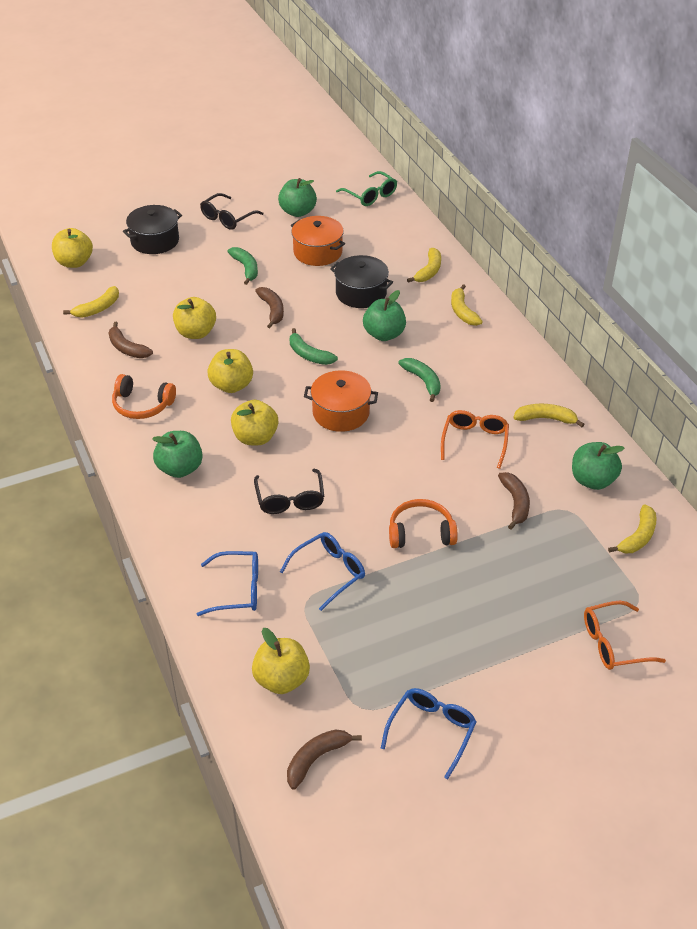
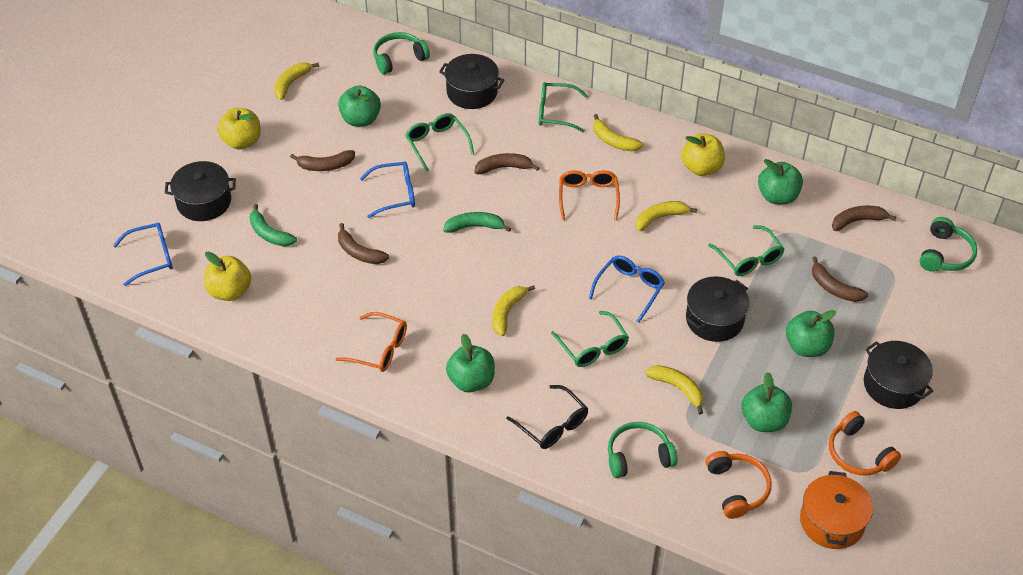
black glasses: 2 -> 1
black pot: 2 -> 4
brown banana: 4 -> 5
green apple: 4 -> 5
green banana: 3 -> 2
green glasses: 1 -> 4
green headphones: 0 -> 3
orange pot: 2 -> 1
yellow apple: 5 -> 3

